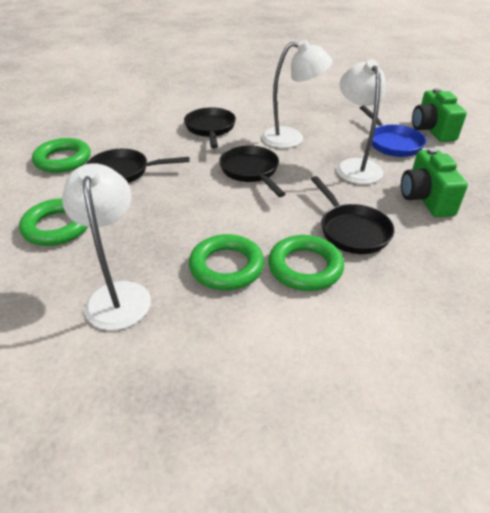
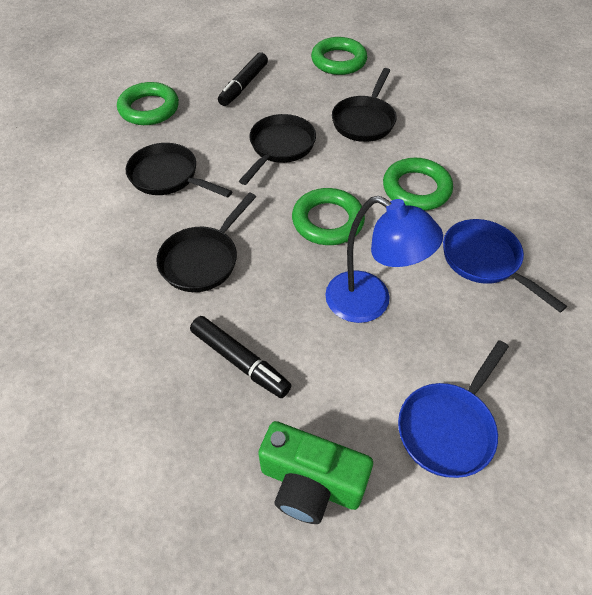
black marker: 0 -> 2
blue lamp: 0 -> 1
blue pan: 1 -> 2
green camera: 2 -> 1
white lamp: 3 -> 0

